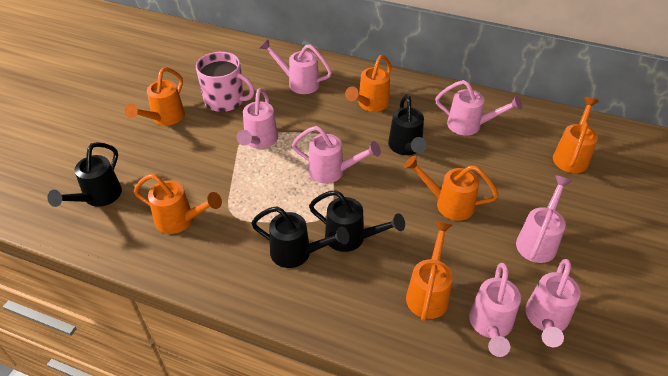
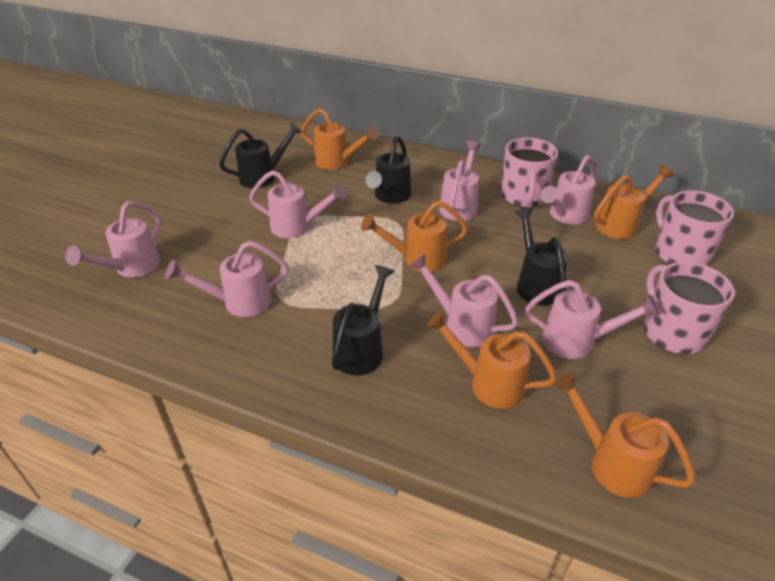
orange watering can: 6 -> 5
pink mug: 1 -> 3

